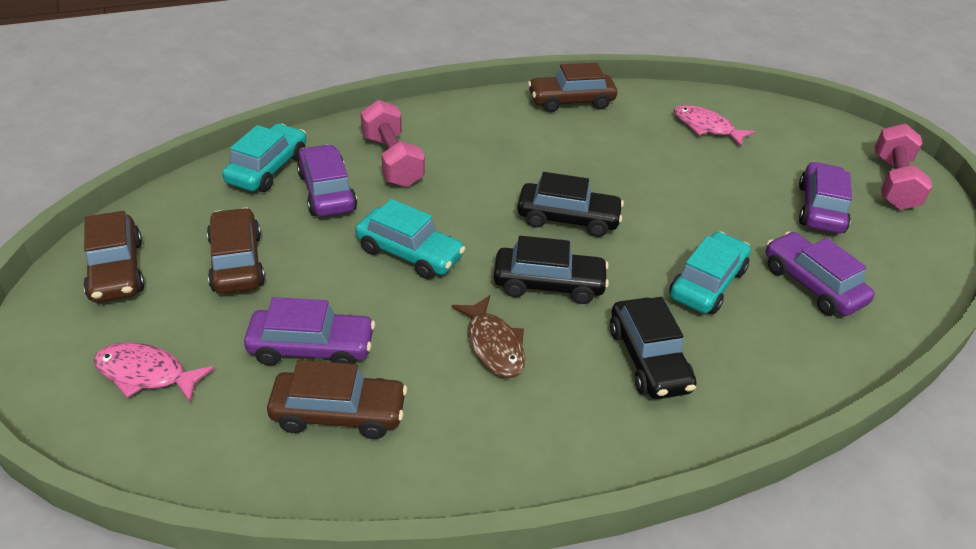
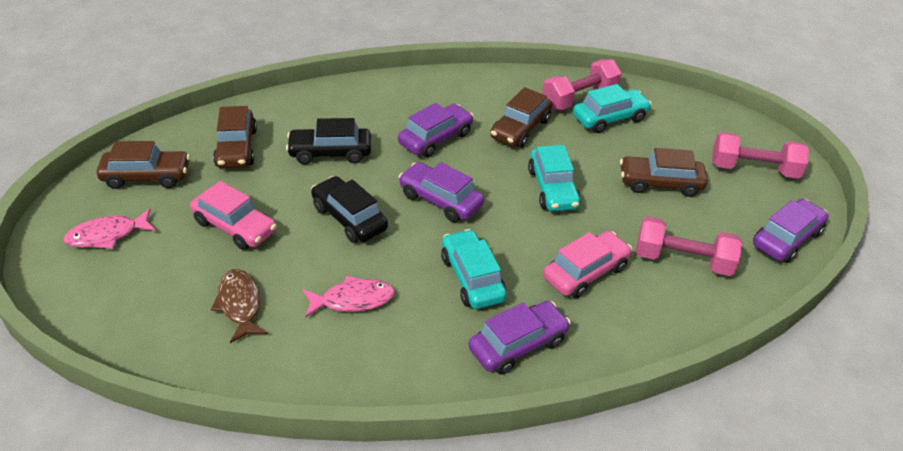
black car: 3 -> 2
pink car: 0 -> 2
pink dumbbell: 2 -> 3

